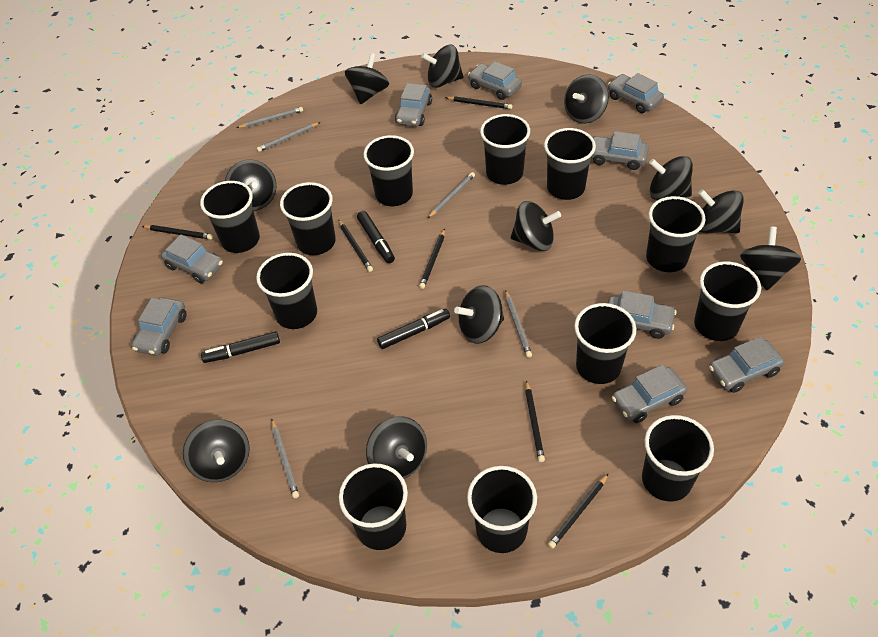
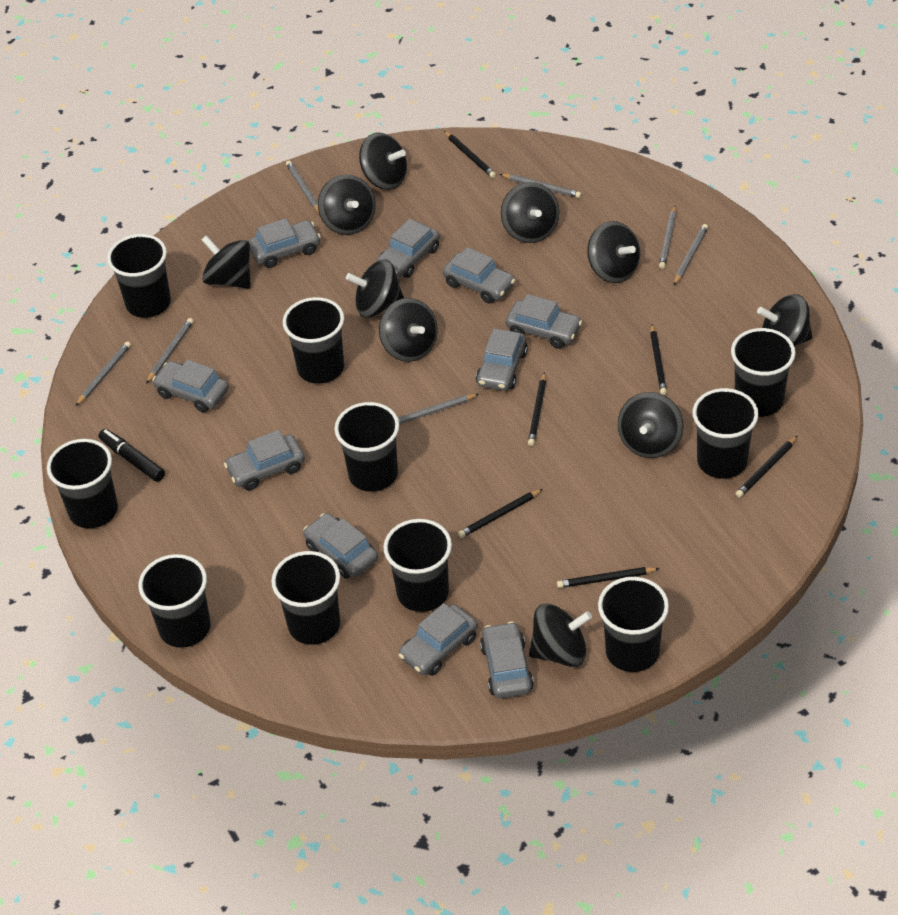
black cup: 12 -> 10
black marker: 3 -> 1
black spinning top: 11 -> 10
grey car: 9 -> 10
grey pencil: 5 -> 7

